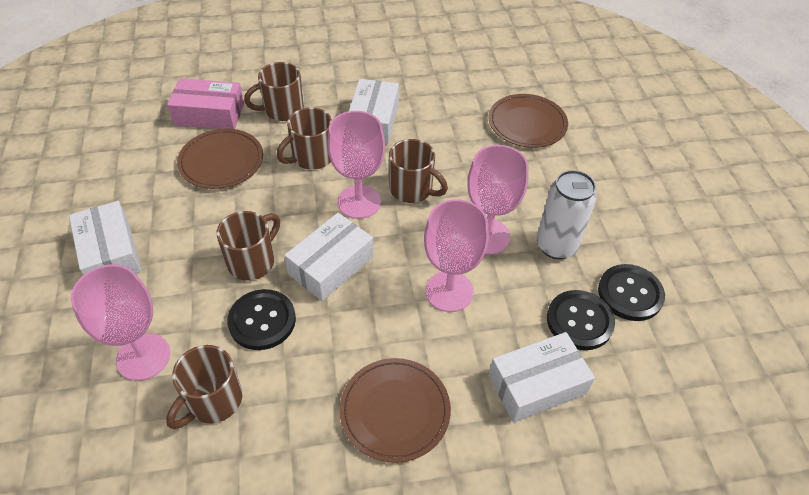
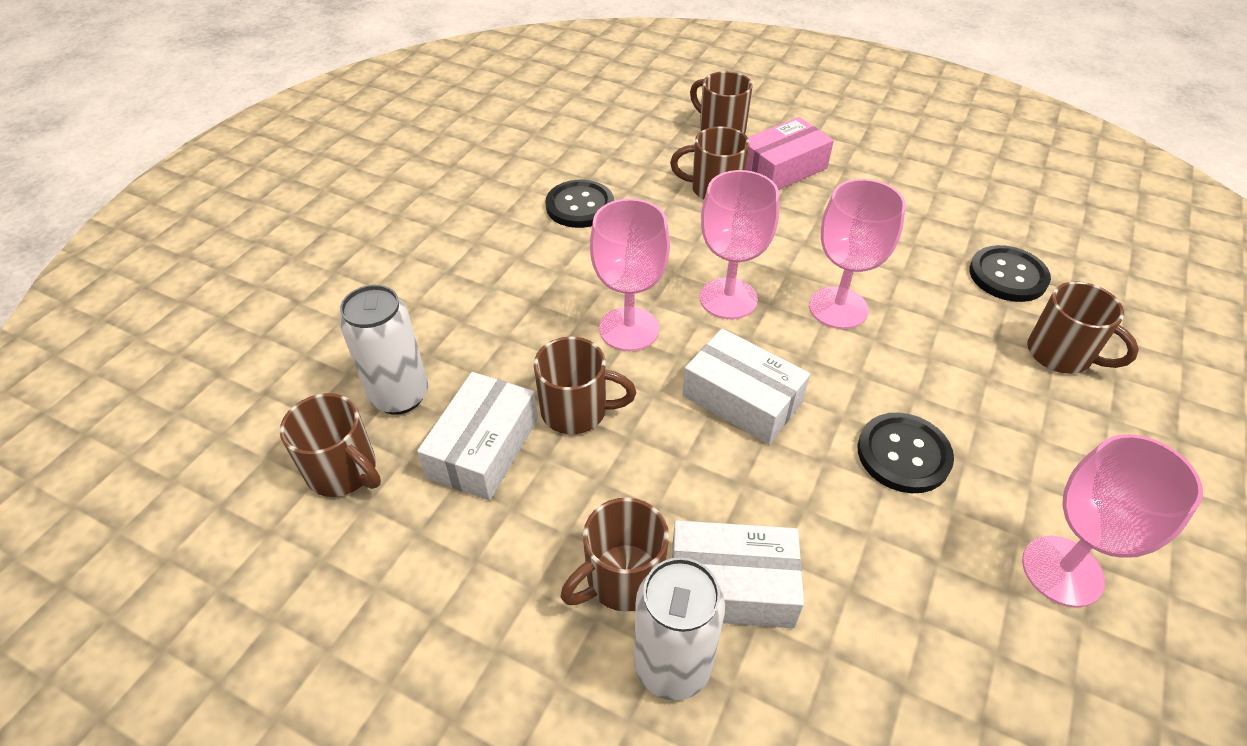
brown mug: 5 -> 6
brown plate: 3 -> 0
white box: 4 -> 3
white can: 1 -> 2

